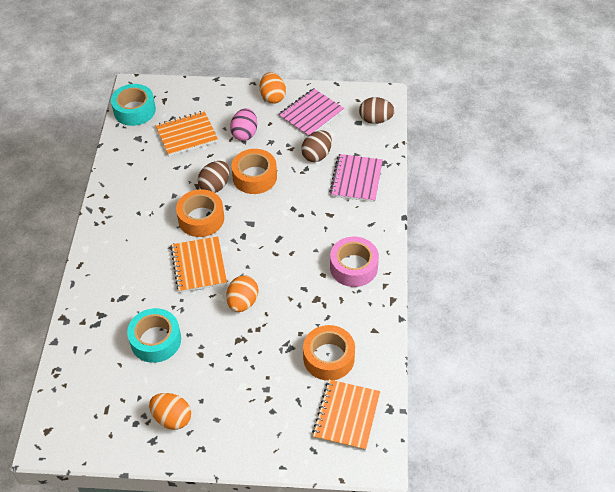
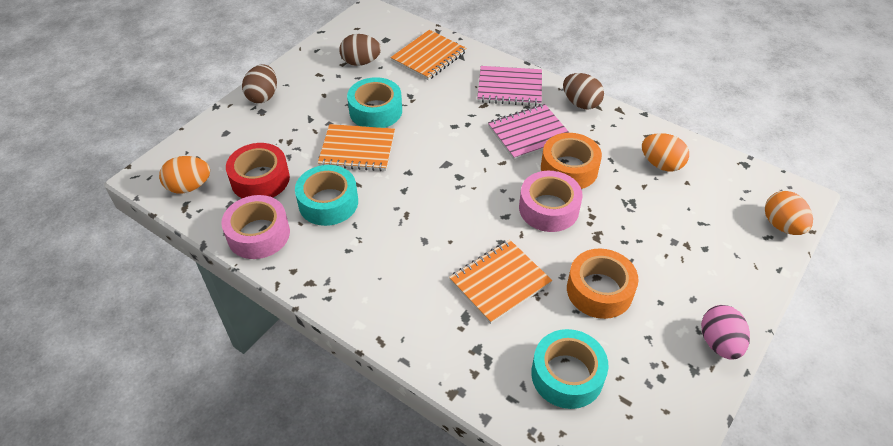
orange tape: 3 -> 2
pink tape: 1 -> 2
red tape: 0 -> 1
turquoise tape: 2 -> 3

